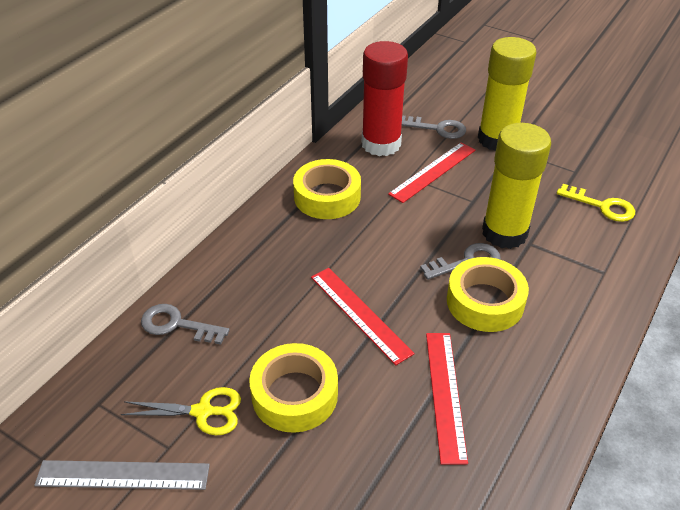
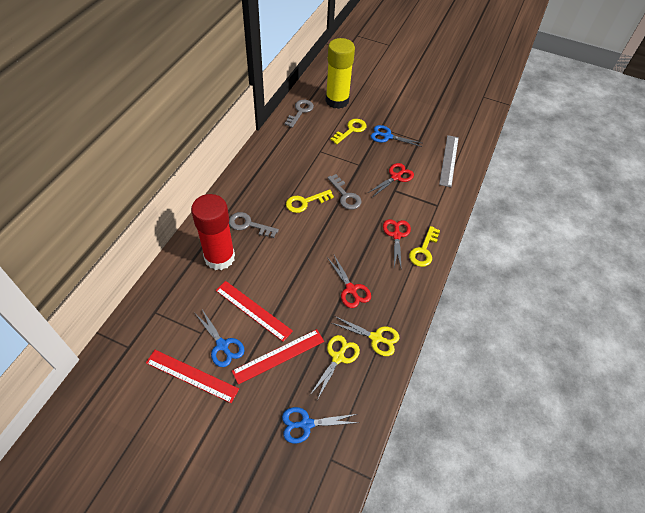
blue scissors: 0 -> 3
red scissors: 0 -> 3
yellow glue stick: 2 -> 1
yellow key: 1 -> 3
yellow scissors: 1 -> 2
yellow tape: 3 -> 0

